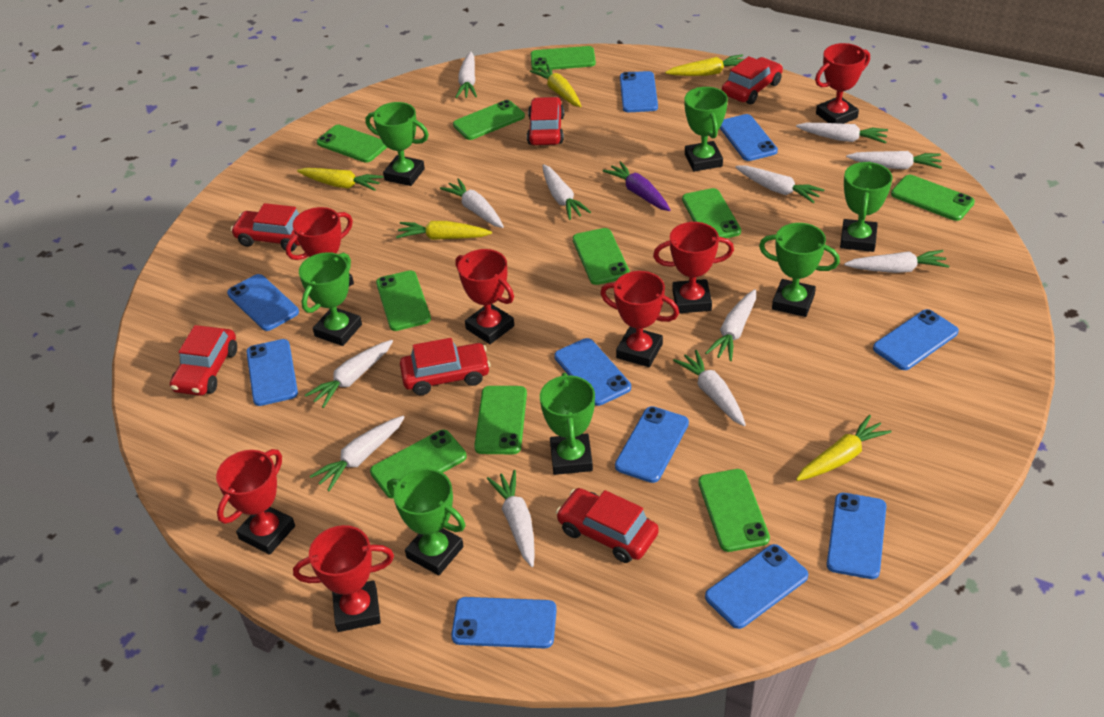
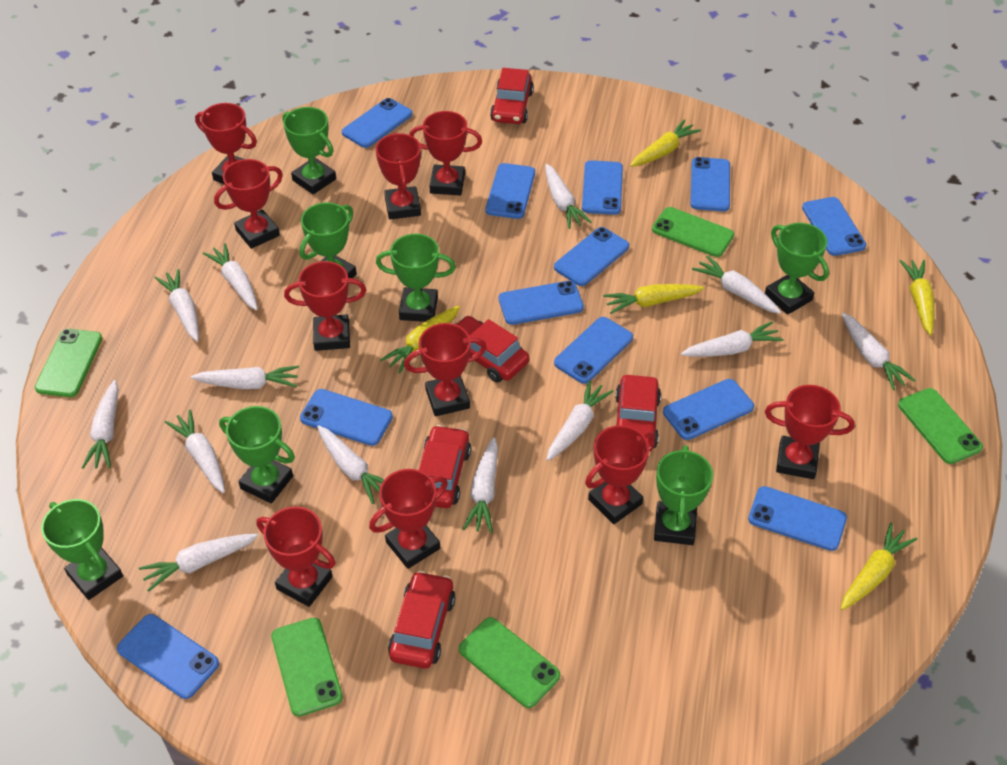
blue phone: 10 -> 12
green phone: 10 -> 5
purple carrot: 1 -> 0
red car: 6 -> 5
red trophy: 7 -> 10
white carrot: 12 -> 13

